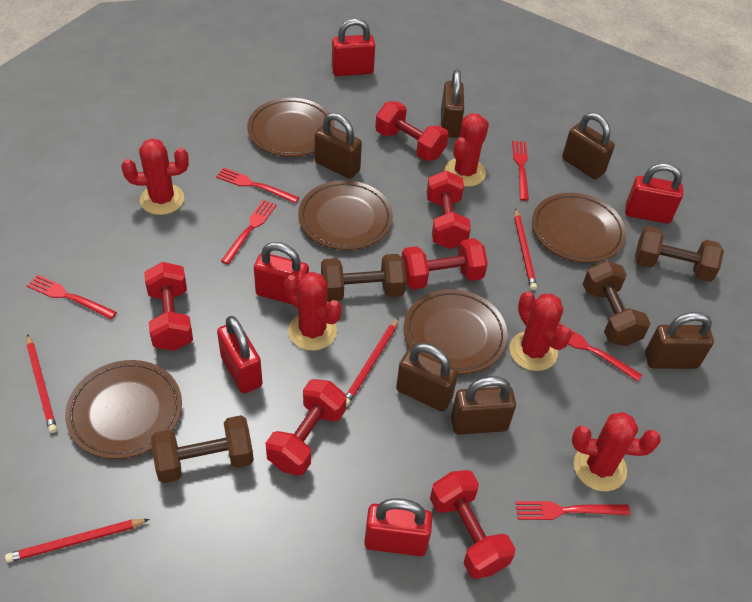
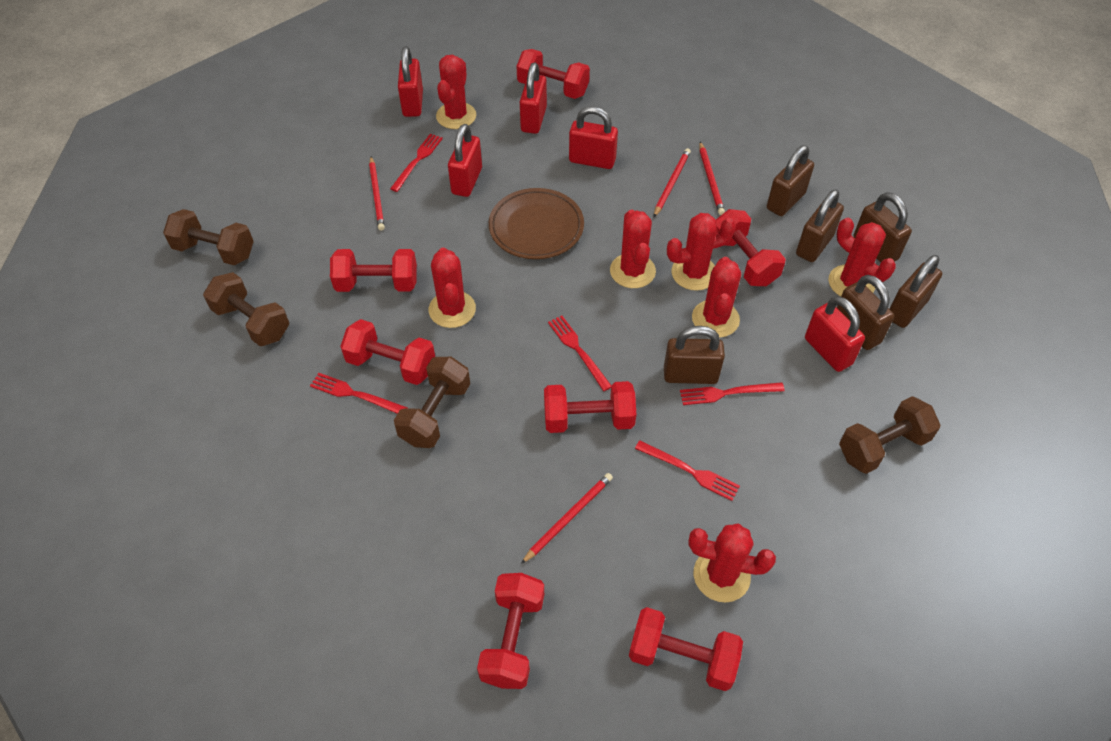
brown plate: 5 -> 1
red cactus: 5 -> 7
red dumbbell: 6 -> 7
red fork: 6 -> 5

